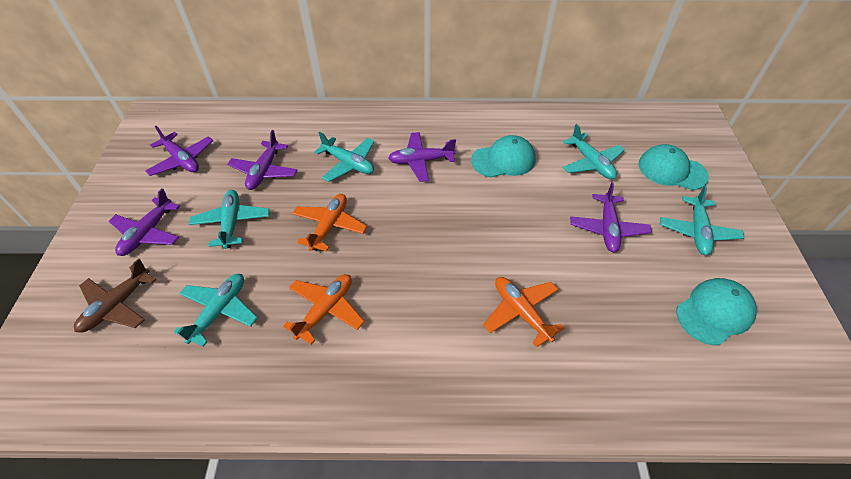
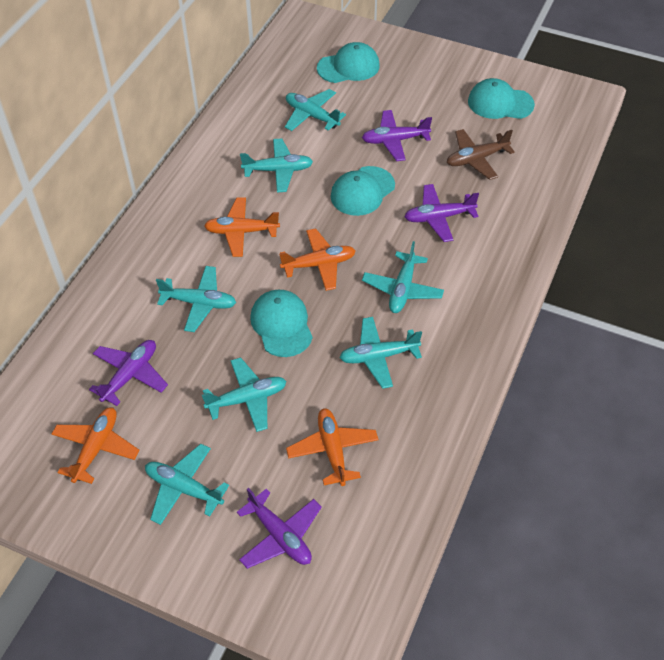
orange plane: 3 -> 4
purple plane: 5 -> 4
turquoise cap: 3 -> 4
turquoise plane: 5 -> 7

